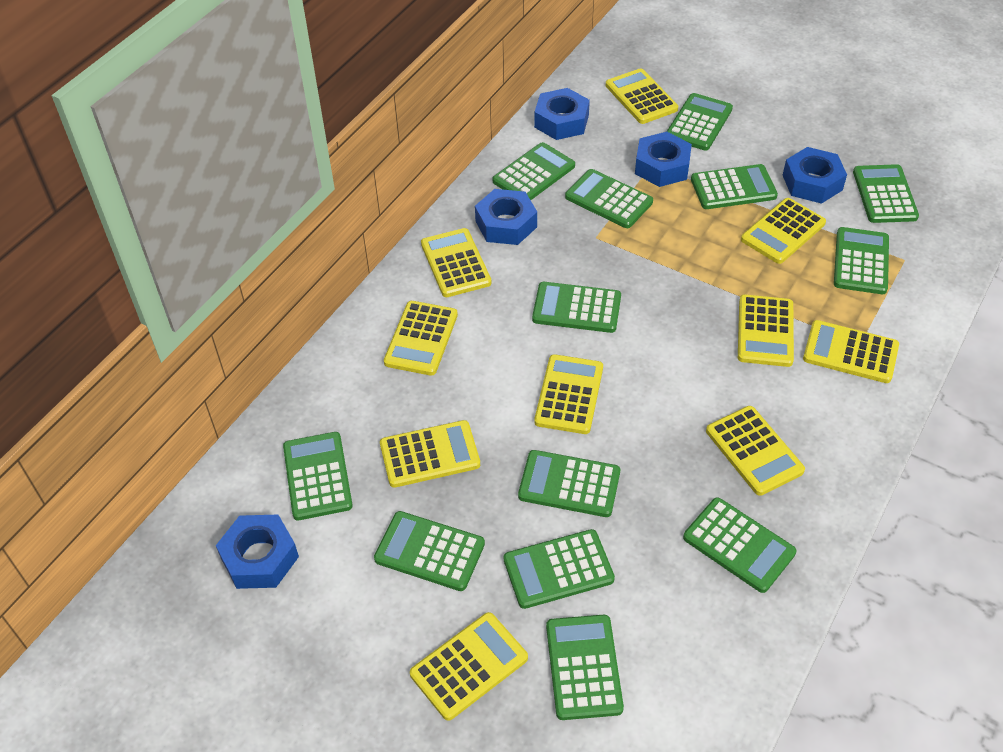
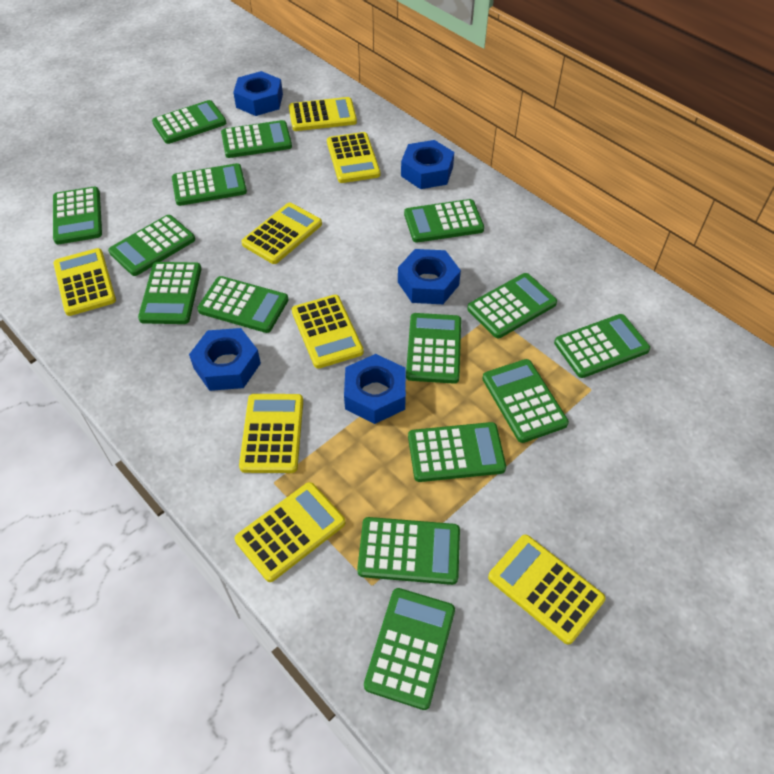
green calculator: 13 -> 15
yellow calculator: 10 -> 8

